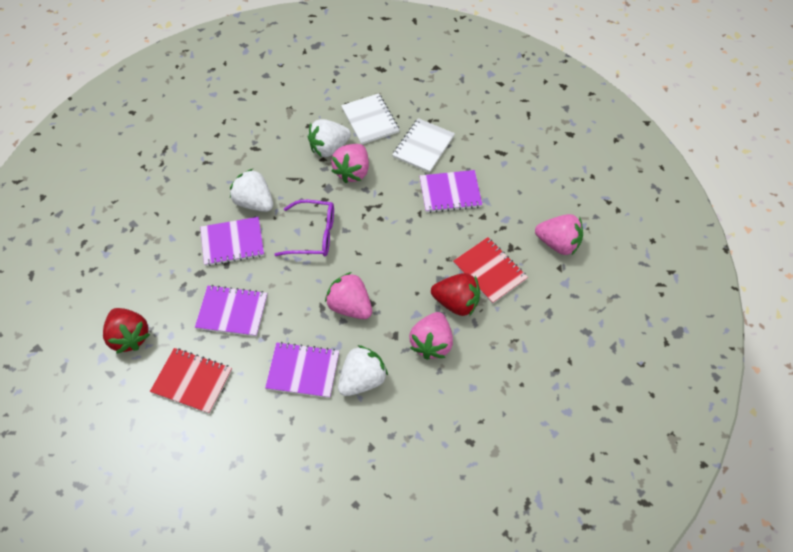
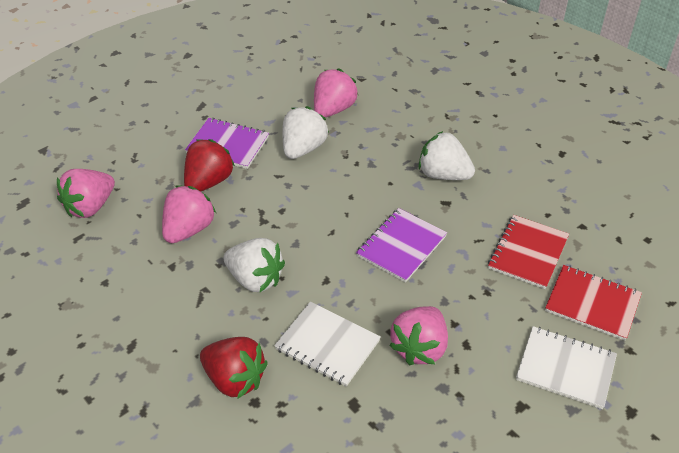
purple glasses: 1 -> 0
purple notebook: 4 -> 2

